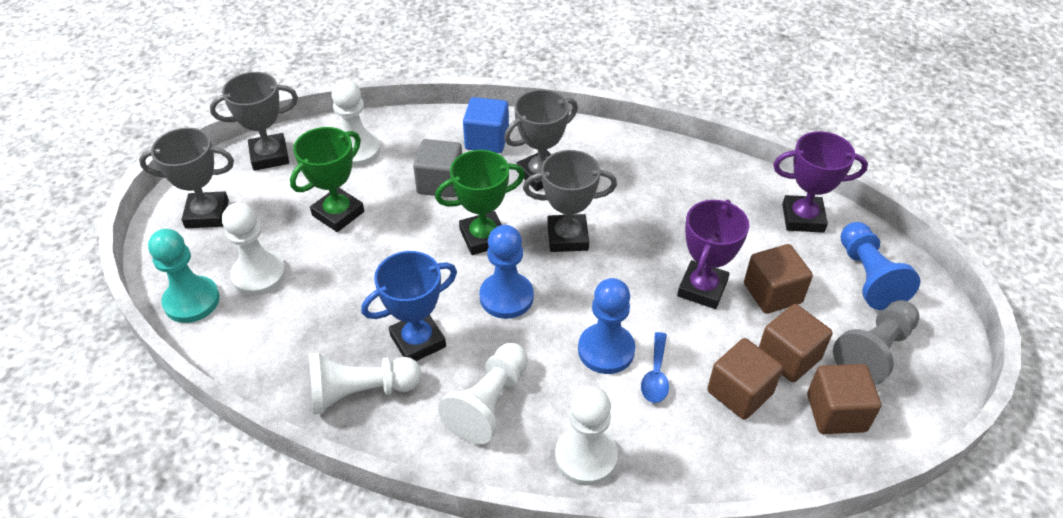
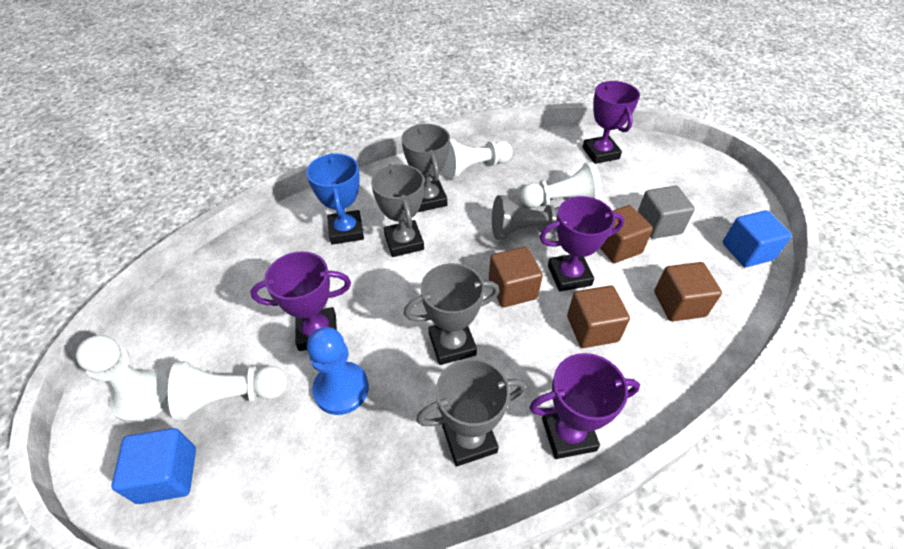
blue cube: 1 -> 2
blue pawn: 3 -> 1
blue spoon: 1 -> 0
green trophy: 2 -> 0
purple trophy: 2 -> 4
turquoise pawn: 1 -> 0
white pawn: 5 -> 4

